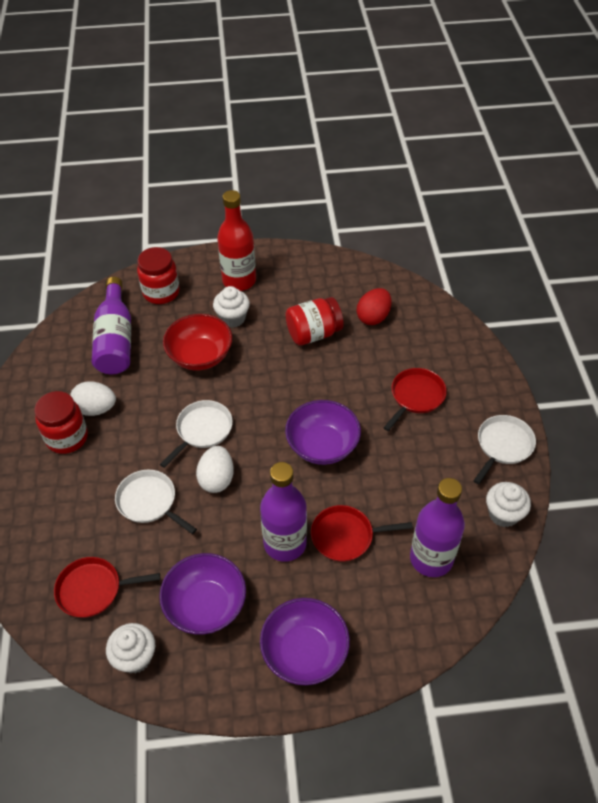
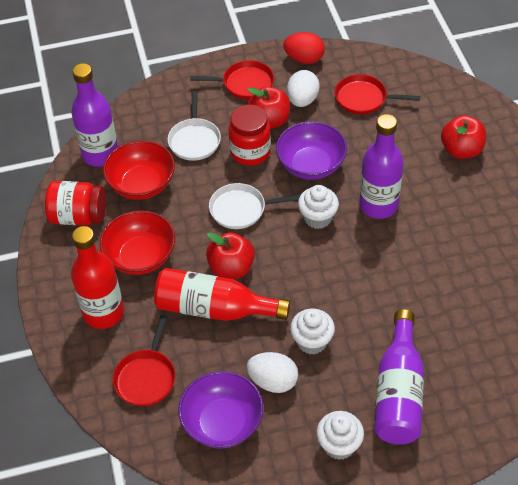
purple bowl: 3 -> 2
red apple: 0 -> 3
red bottle: 1 -> 2
red bowl: 1 -> 2
red jar: 3 -> 2
white pan: 3 -> 2

